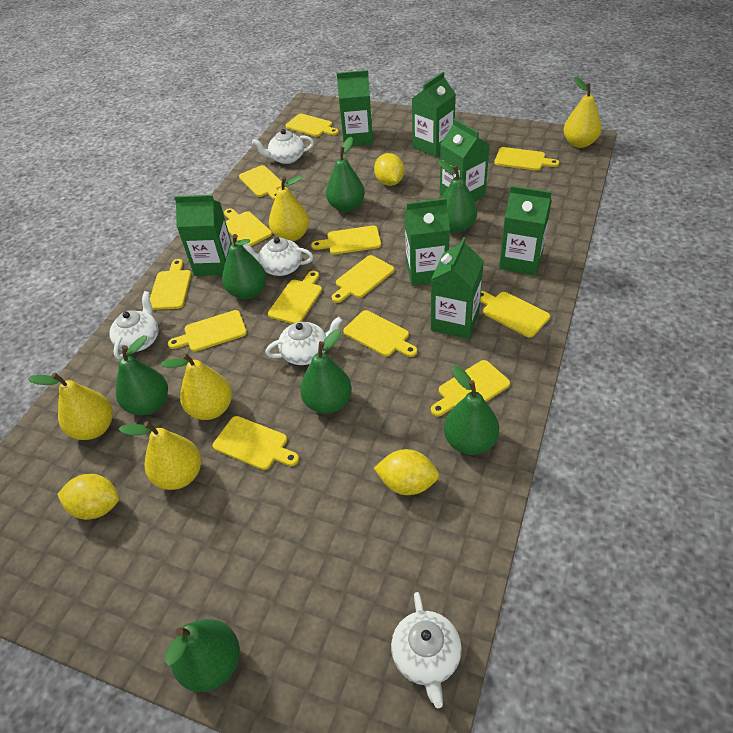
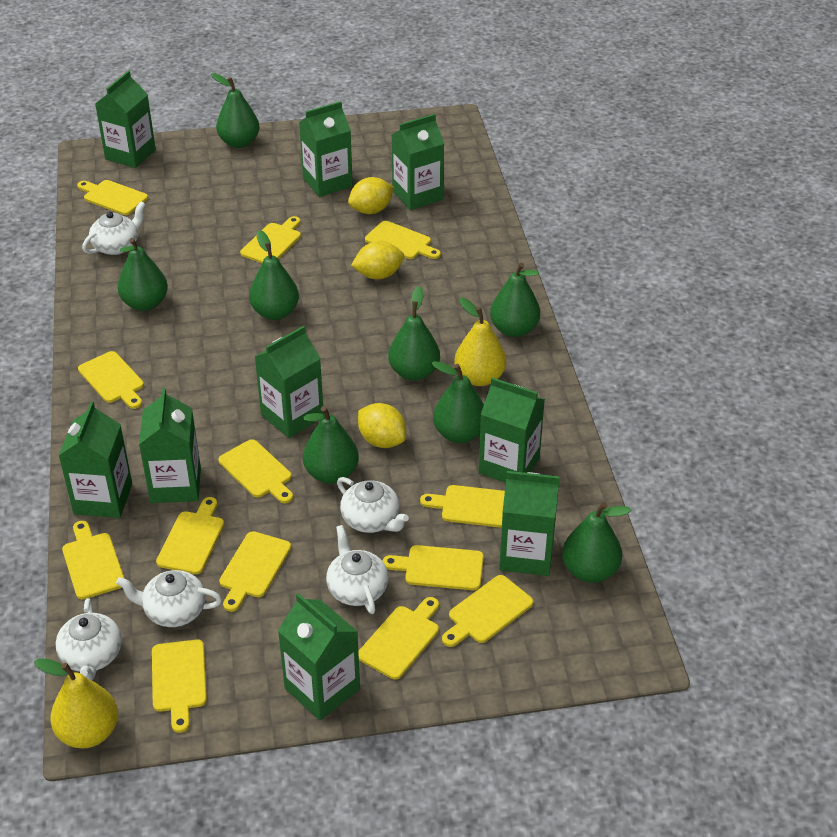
green carton: 7 -> 9
green pear: 7 -> 8
yellow pear: 5 -> 2

